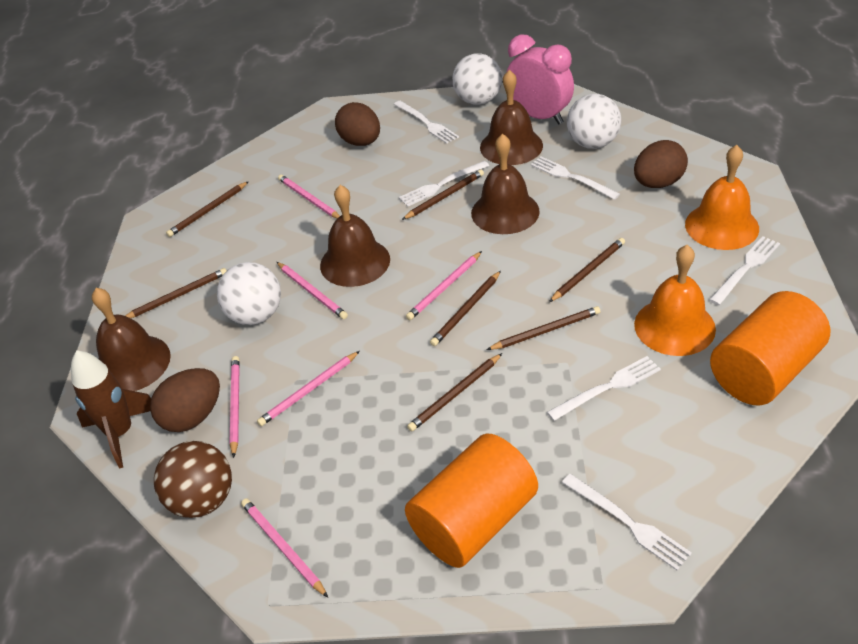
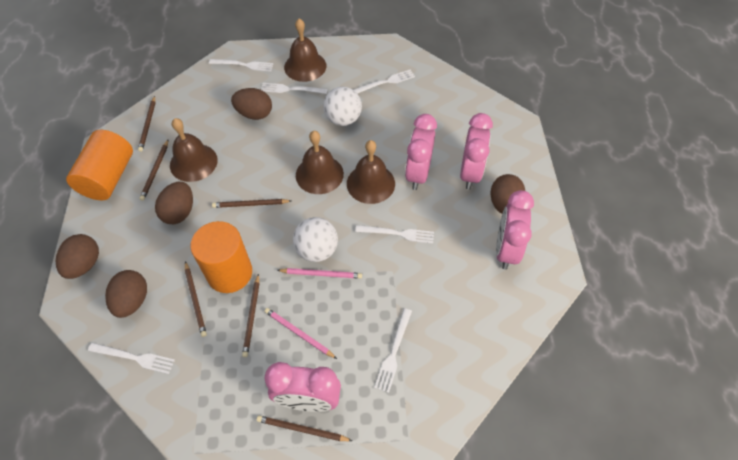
brown ball: 1 -> 0
brown egg: 3 -> 5
brown pencil: 7 -> 6
brown rocket: 1 -> 0
orange bell: 2 -> 0
pink clock: 1 -> 4
pink pencil: 6 -> 2
white ball: 3 -> 2

